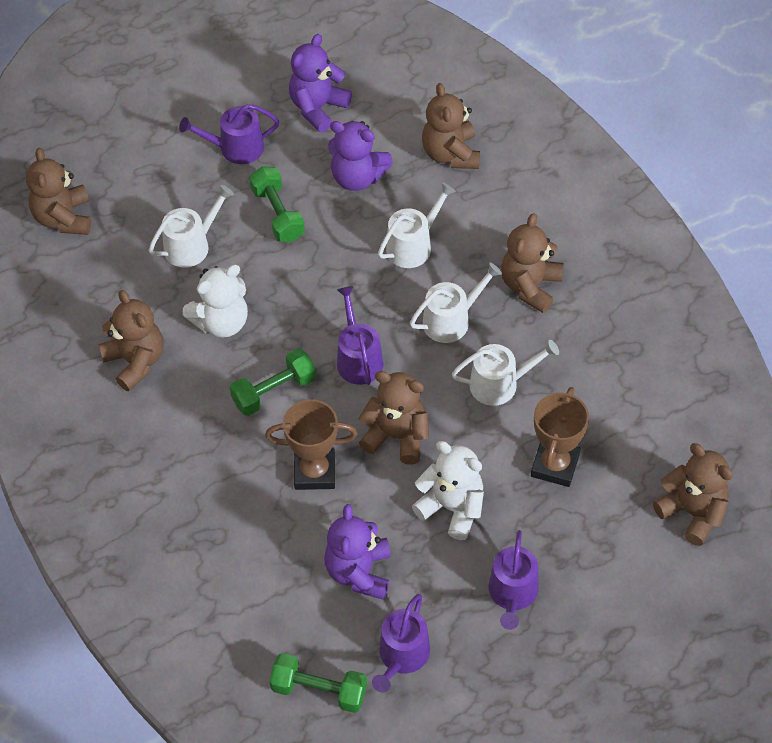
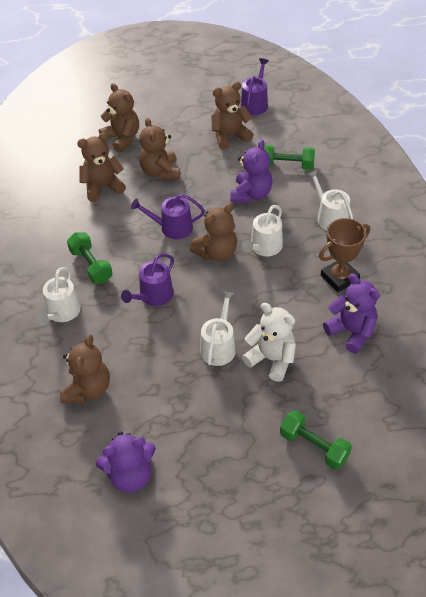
brown trophy: 2 -> 1
purple watering can: 4 -> 3
white teddy bear: 2 -> 1

